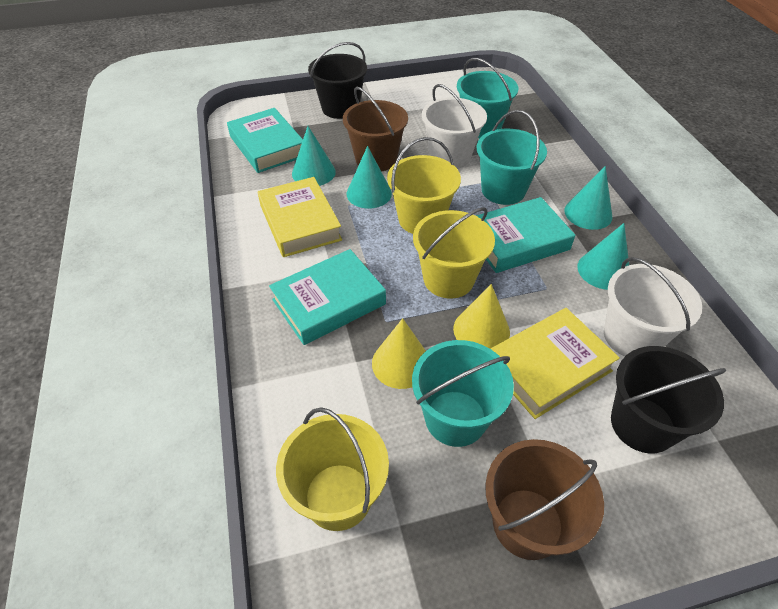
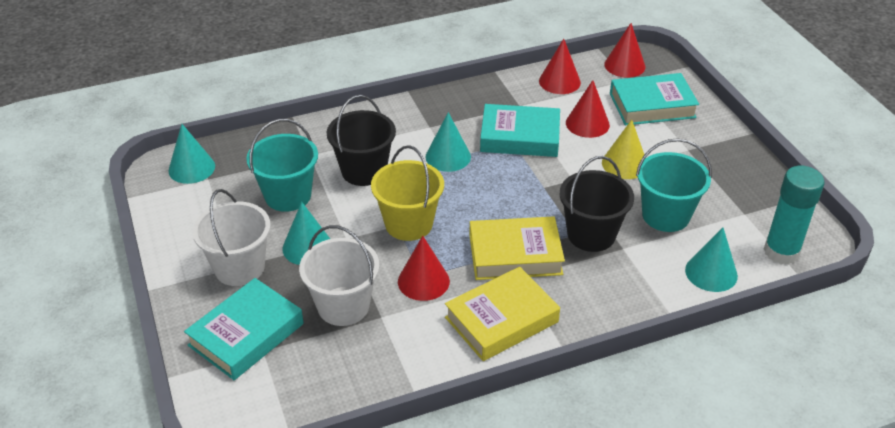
brown bucket: 2 -> 0
red cone: 0 -> 4
turquoise bucket: 3 -> 2
turquoise glue stick: 0 -> 1
yellow bucket: 3 -> 1
yellow cone: 2 -> 1

